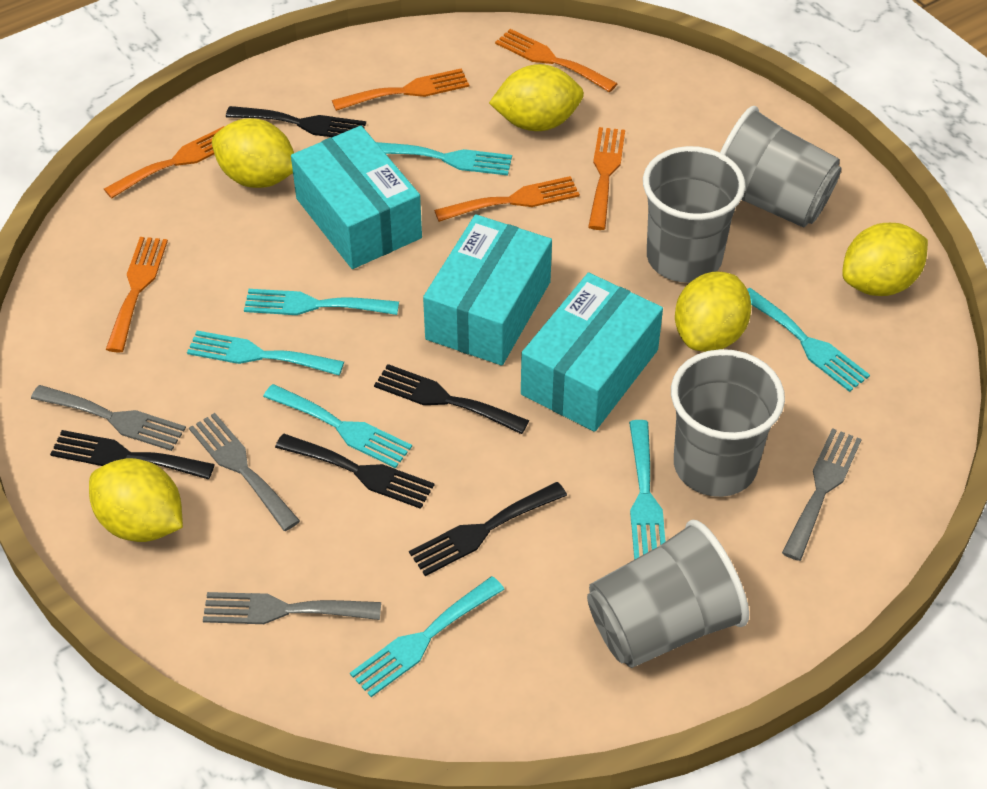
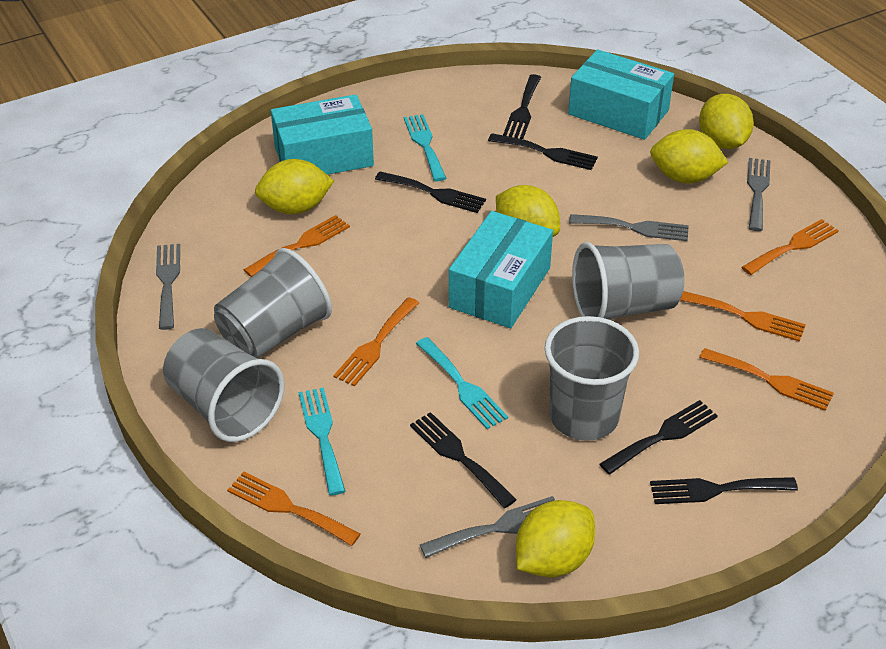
black fork: 5 -> 6
turquoise fork: 7 -> 3

